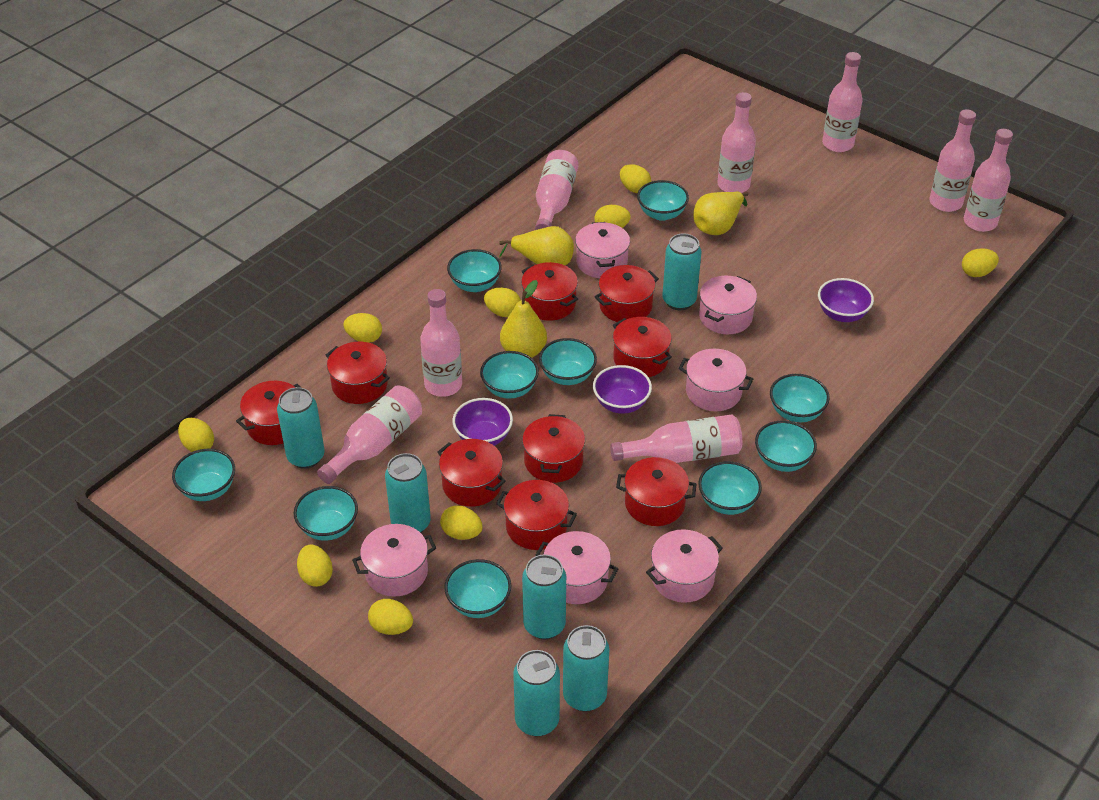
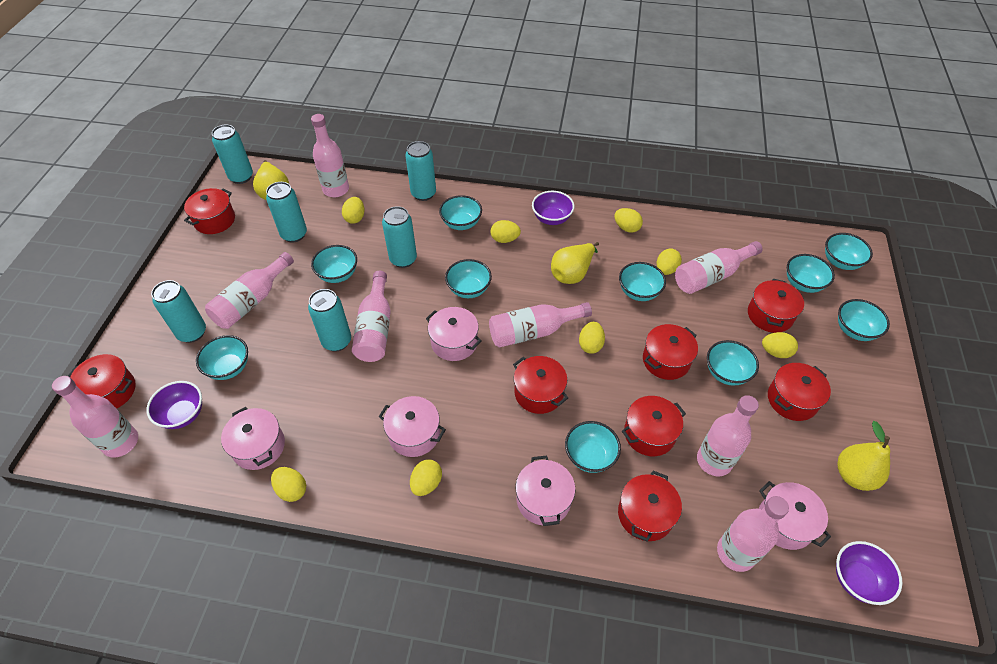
pink pot: 6 -> 5
red pot: 9 -> 8
yellow egg: 9 -> 8

